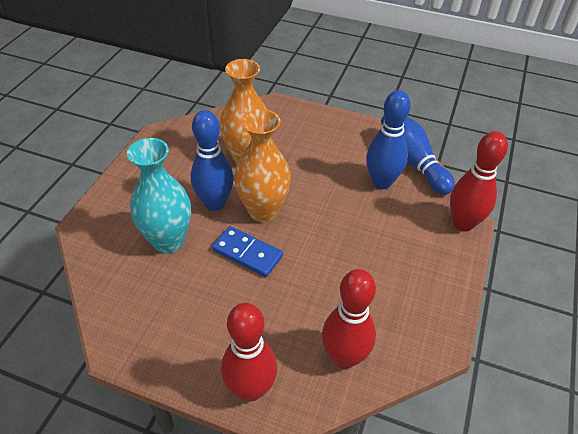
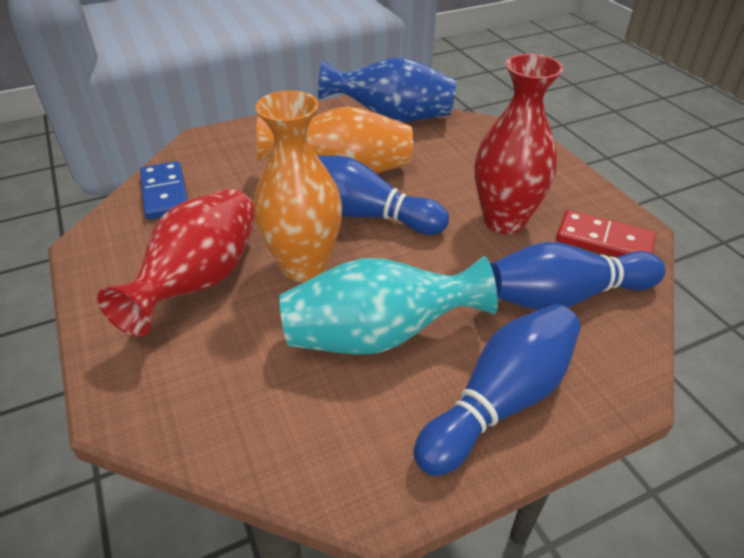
blue vase: 0 -> 1
red bowling pin: 3 -> 0
red domino: 0 -> 1
red vase: 0 -> 2

